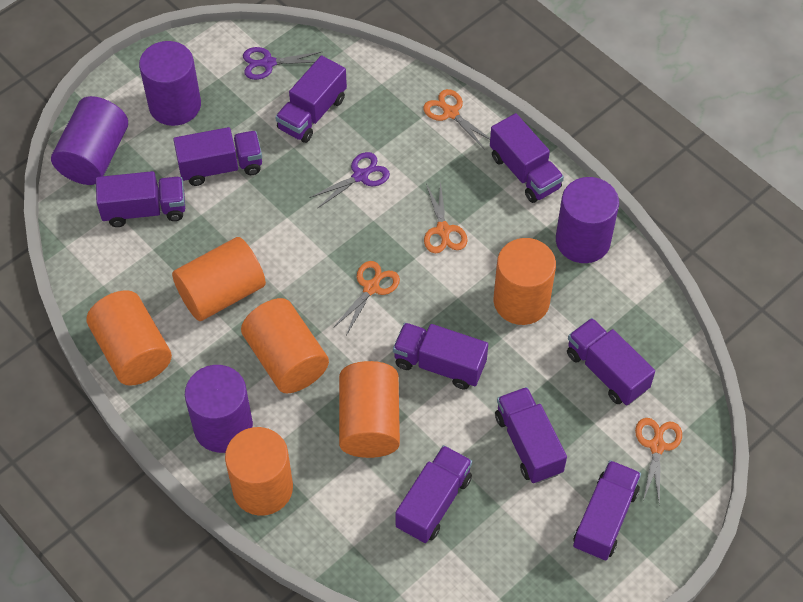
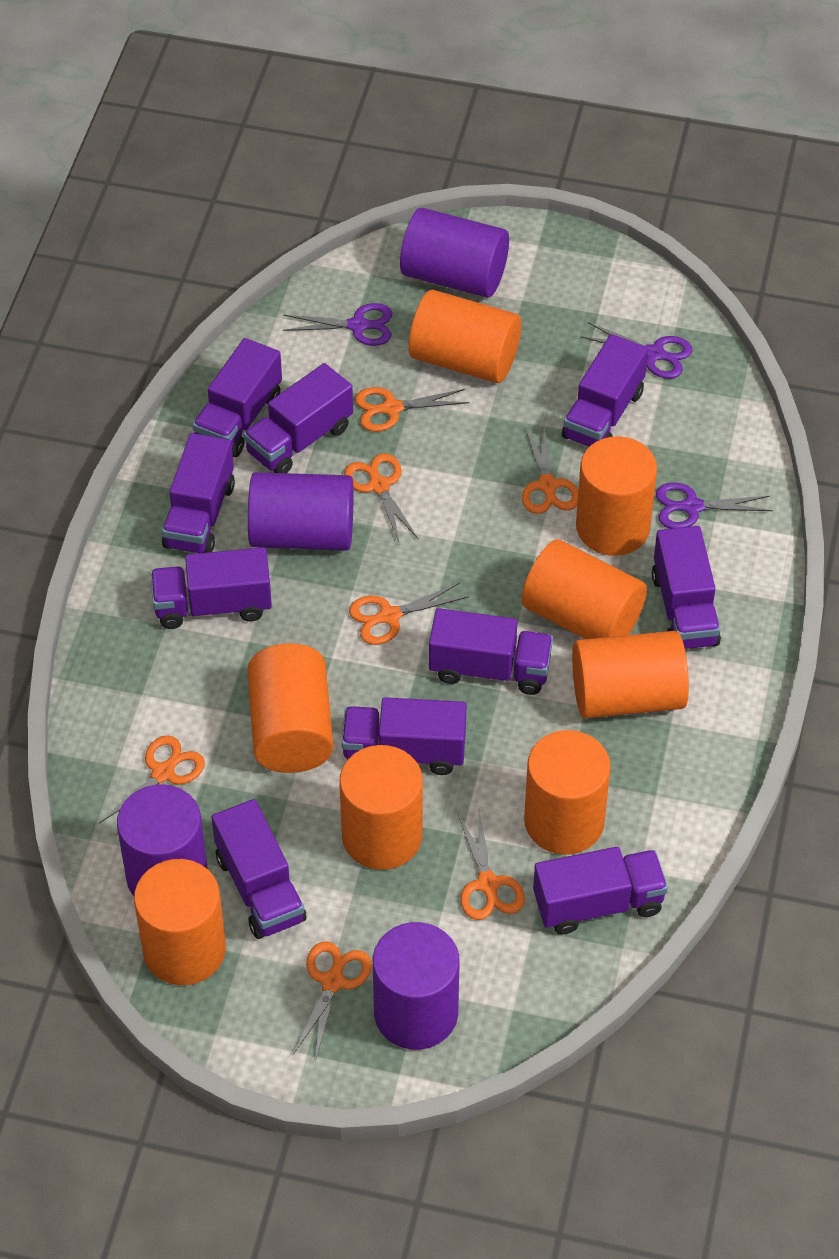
orange cylinder: 6 -> 8
orange scissors: 4 -> 7
purple scissors: 2 -> 3
purple truck: 9 -> 10

